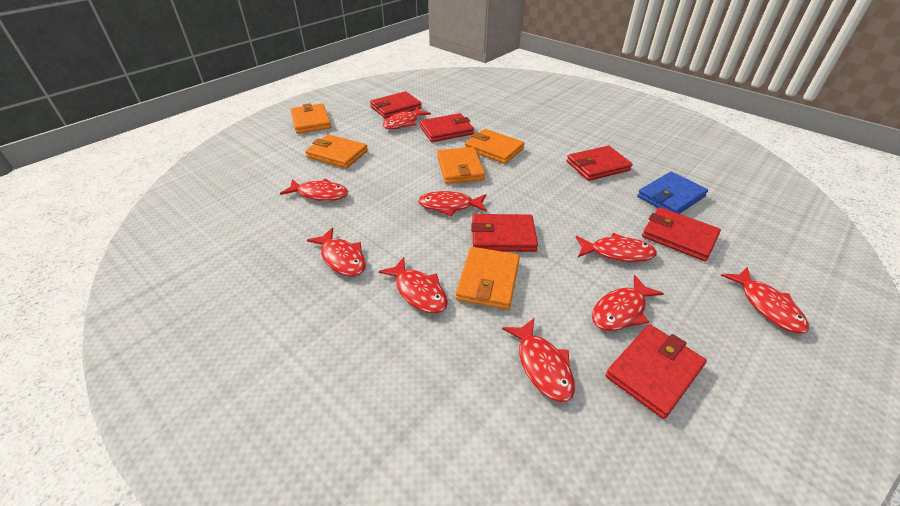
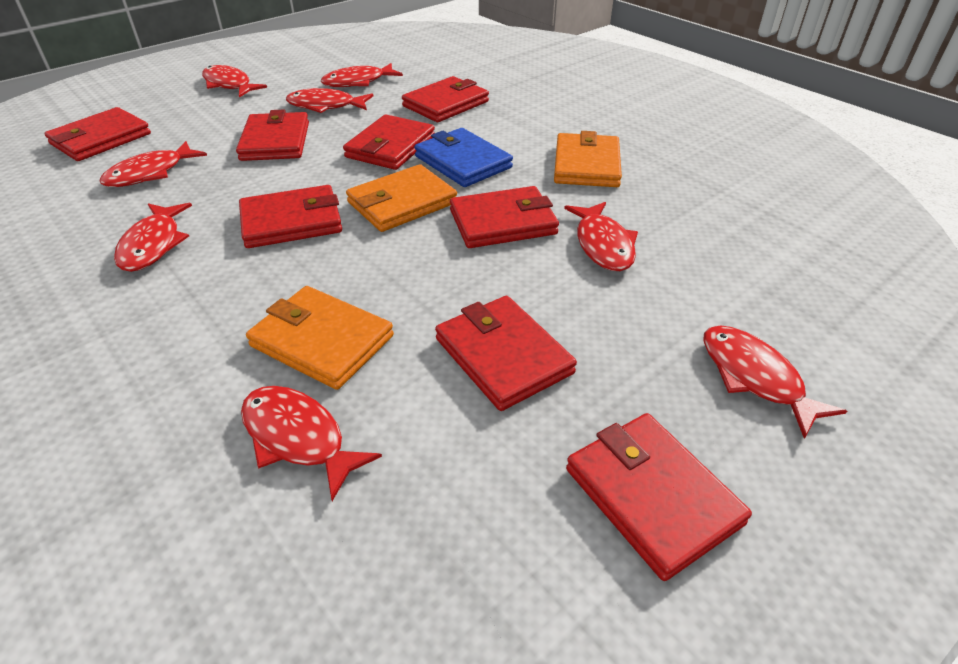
orange wallet: 5 -> 3
red fish: 9 -> 8
red wallet: 6 -> 8

